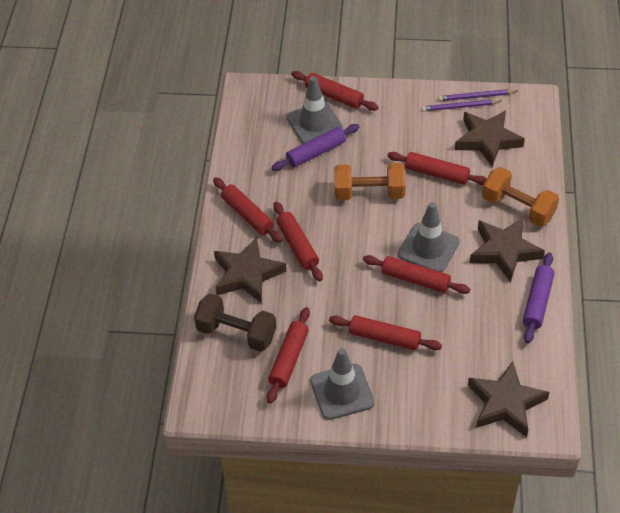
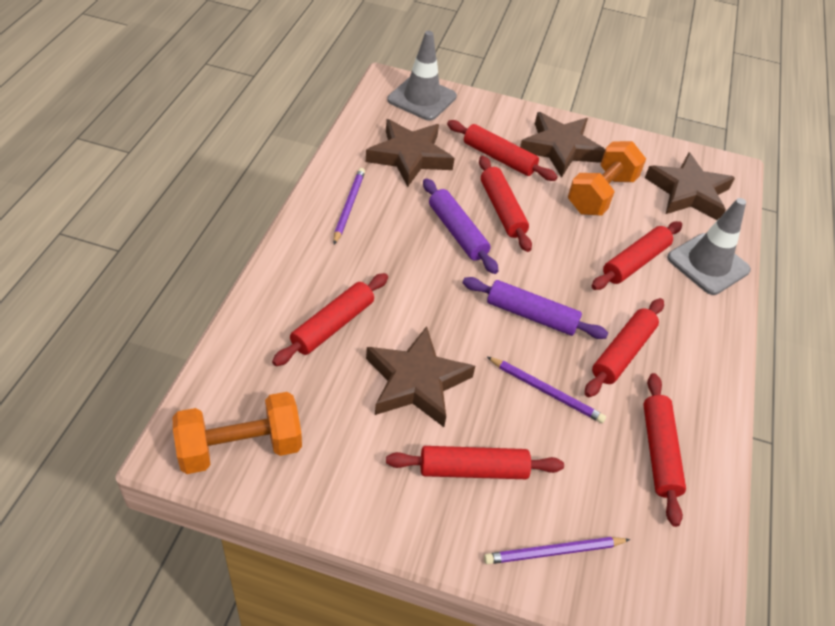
brown dumbbell: 1 -> 0
grey traffic cone: 3 -> 2
purple pencil: 2 -> 3

